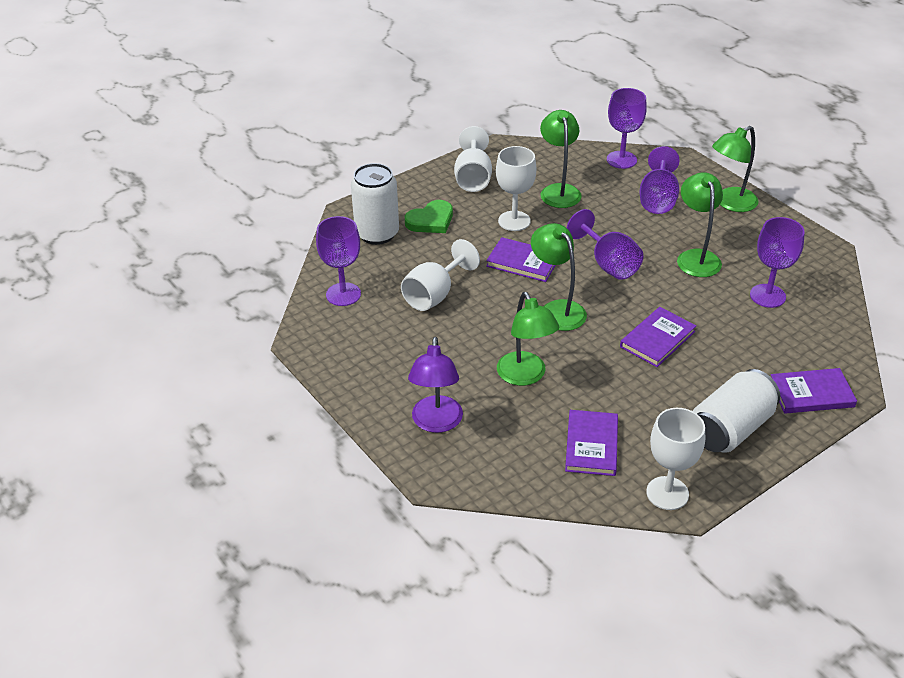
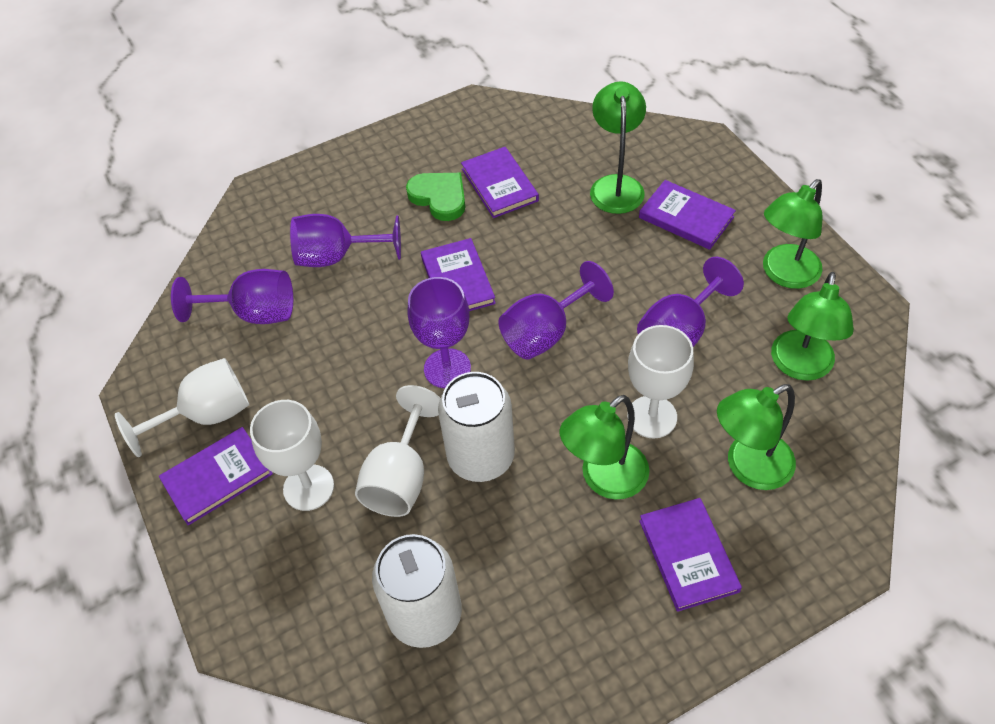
purple book: 4 -> 5
purple lamp: 1 -> 0

